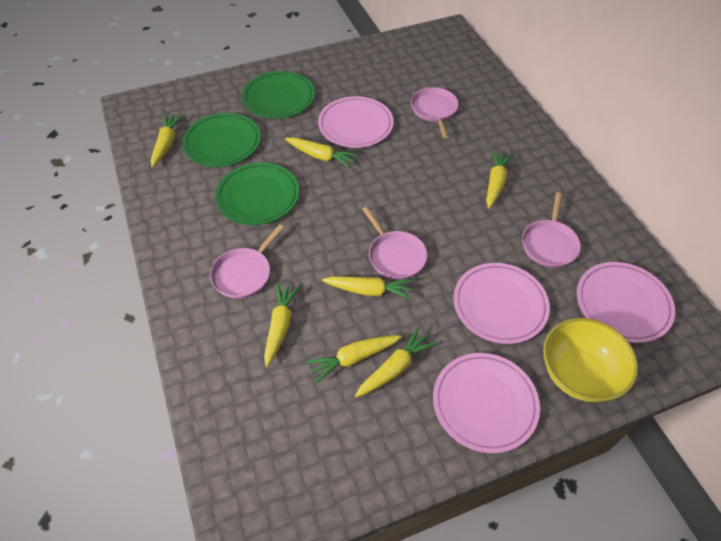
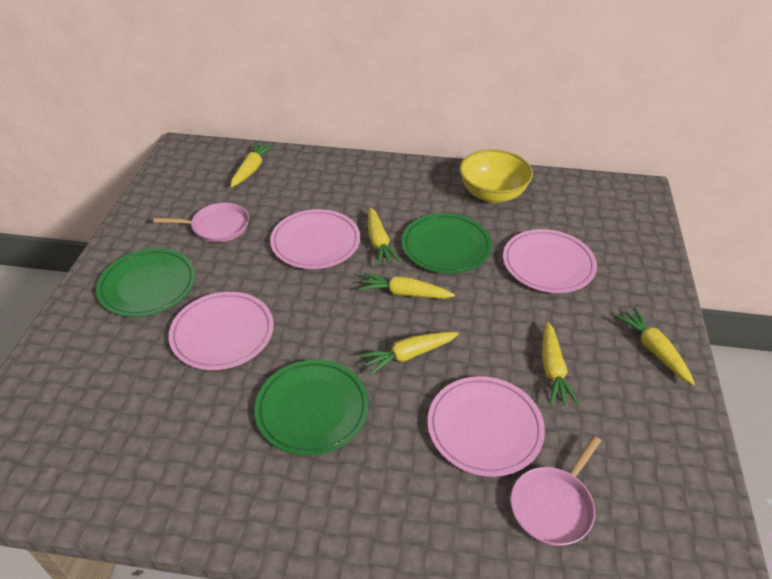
pink pan: 4 -> 2
yellow carrot: 7 -> 6

